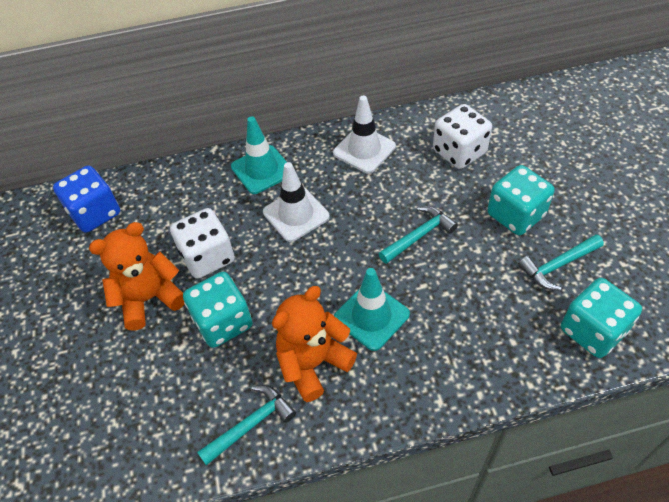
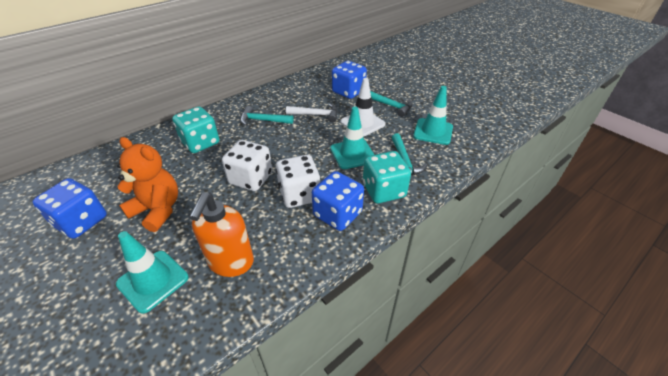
blue dice: 1 -> 3
orange soap dispenser: 0 -> 1
orange teddy bear: 2 -> 1
turquoise dice: 3 -> 2
turquoise traffic cone: 2 -> 3
white hammer: 0 -> 1
white traffic cone: 2 -> 1

